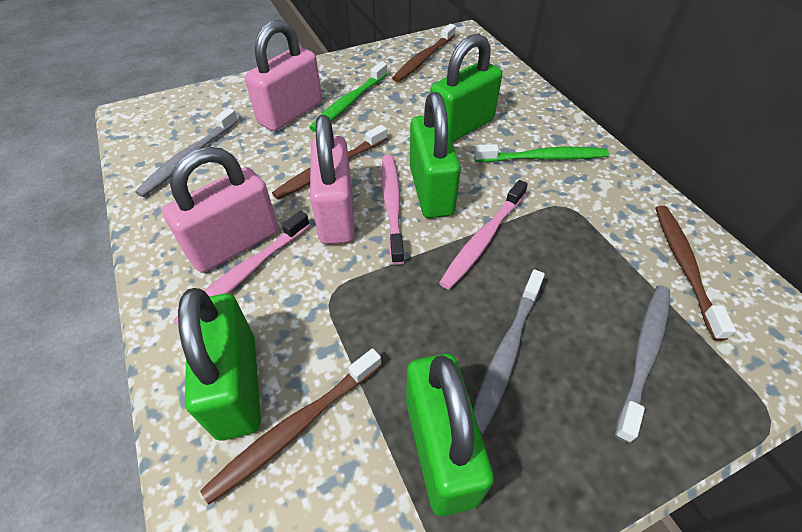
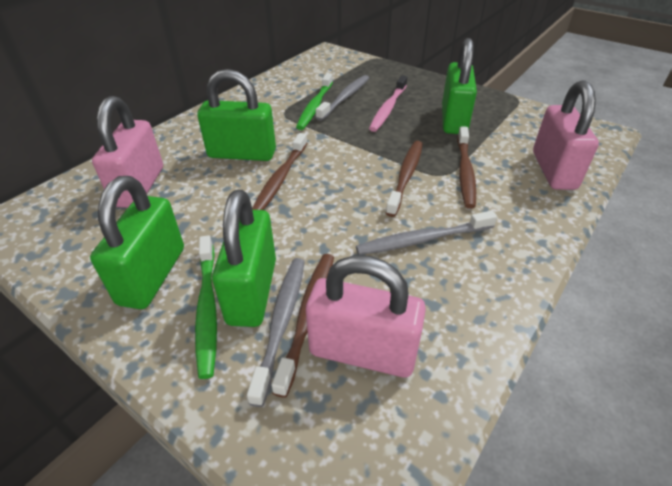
pink toothbrush: 3 -> 1

